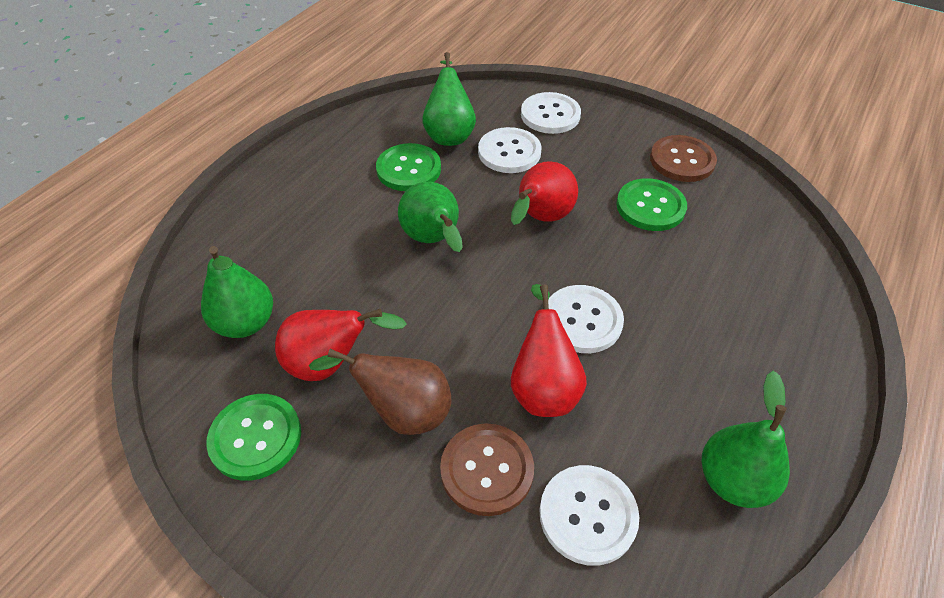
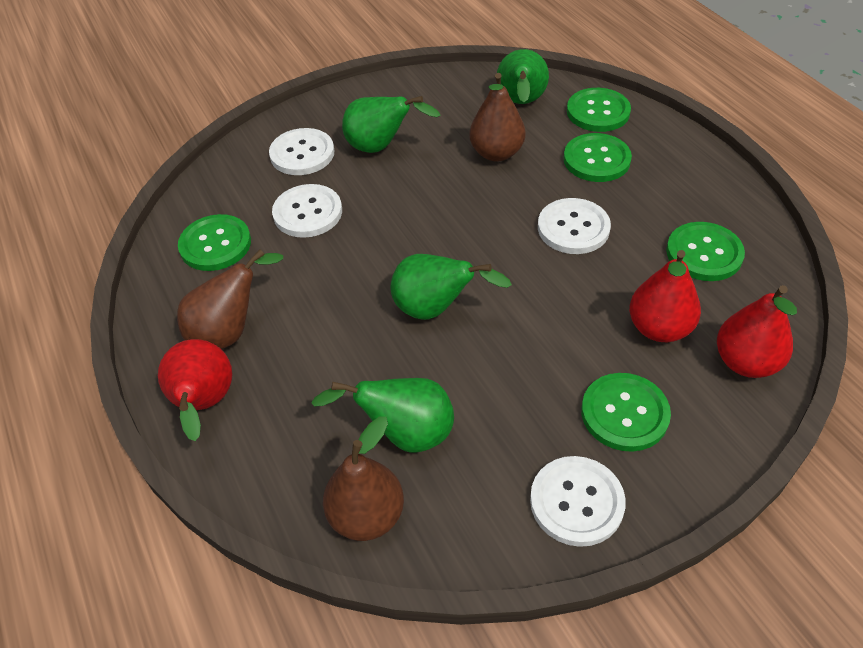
brown button: 2 -> 0
brown pear: 1 -> 3
green button: 3 -> 5

